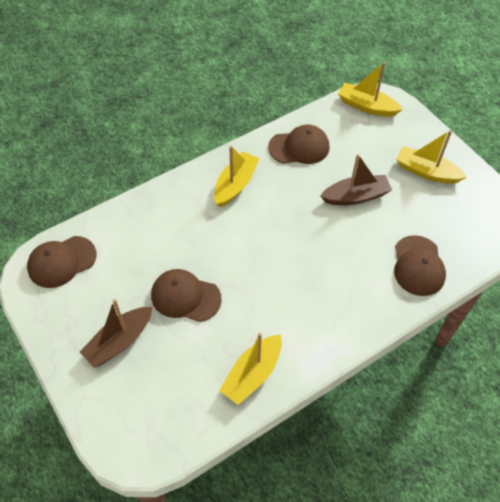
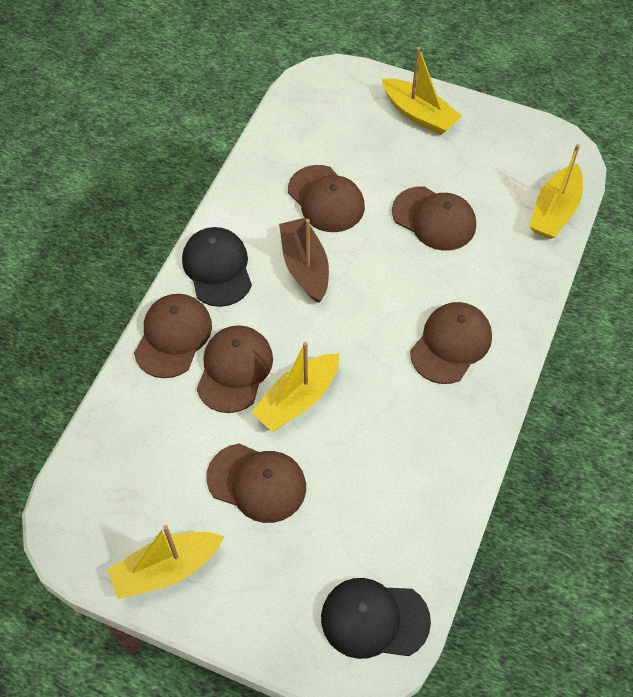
black cap: 0 -> 2
brown boat: 2 -> 1
brown cap: 4 -> 6

